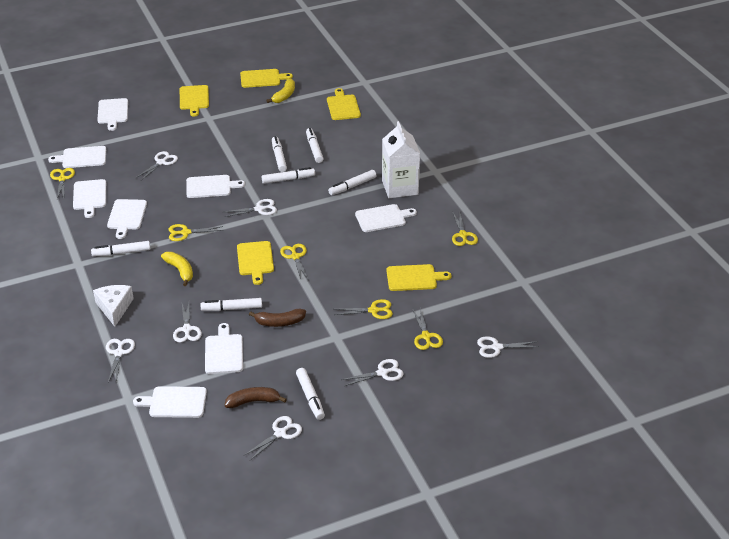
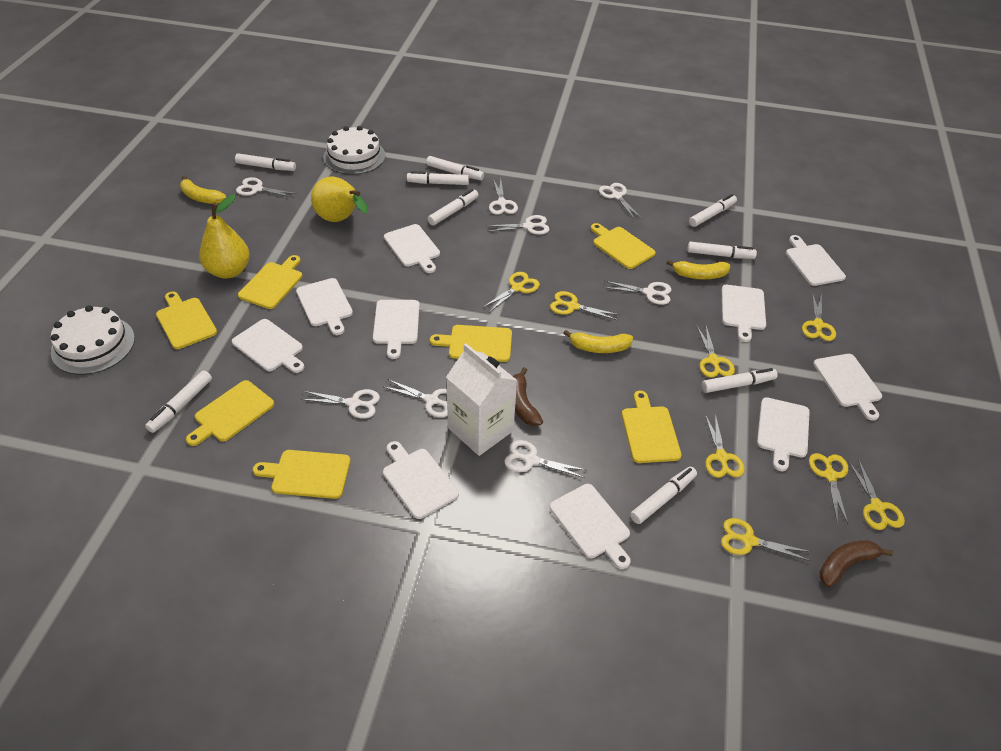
white cake: 0 -> 2
white cheese: 1 -> 0
white cutting board: 8 -> 10
white marker: 7 -> 9
white scissors: 7 -> 8
yellow banana: 2 -> 3
yellow cutting board: 5 -> 7
yellow pear: 0 -> 2
yellow scissors: 6 -> 8

